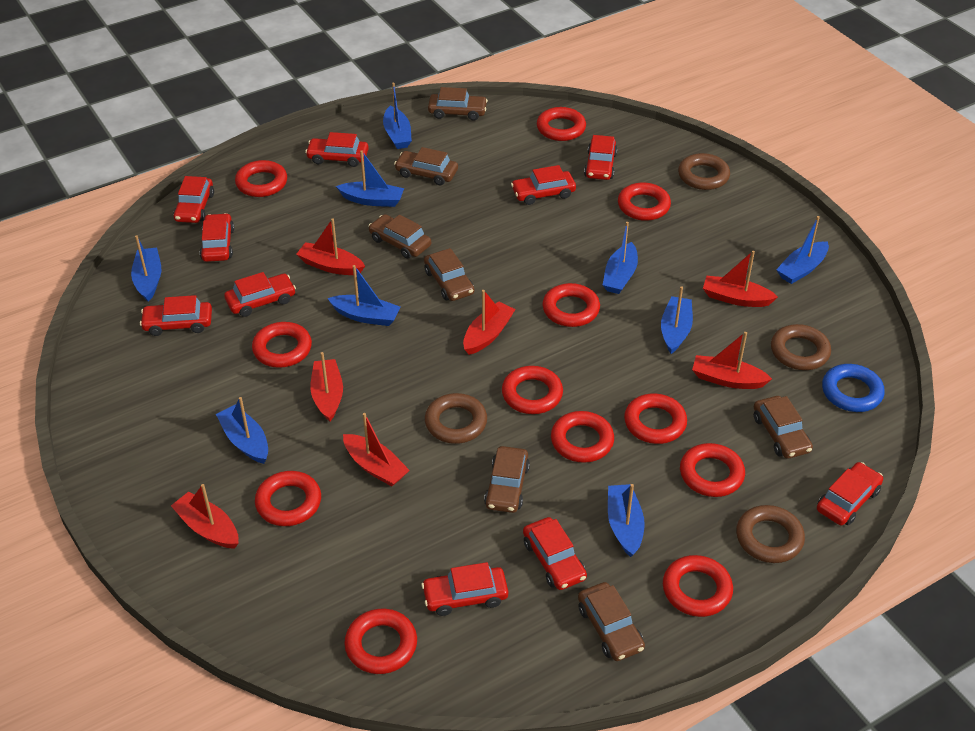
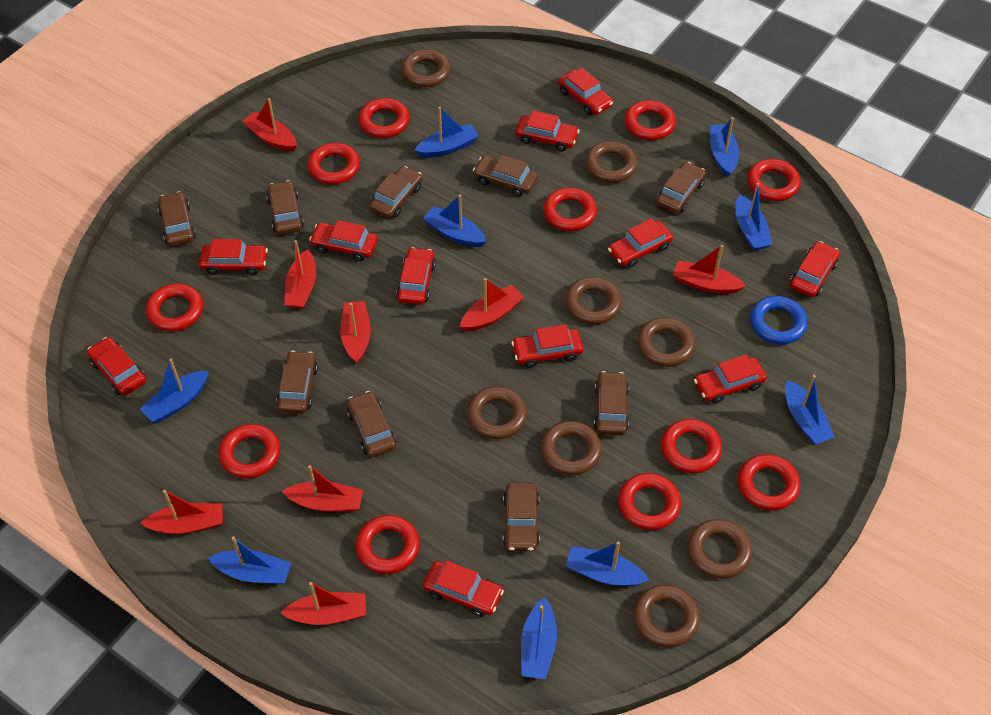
brown car: 7 -> 9
brown ring: 4 -> 8
red boat: 7 -> 8
red car: 10 -> 11
red ring: 12 -> 11

